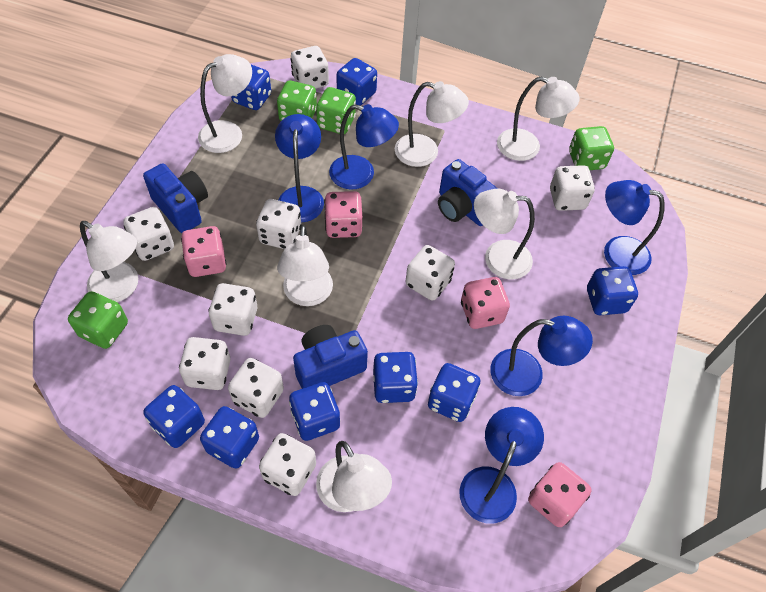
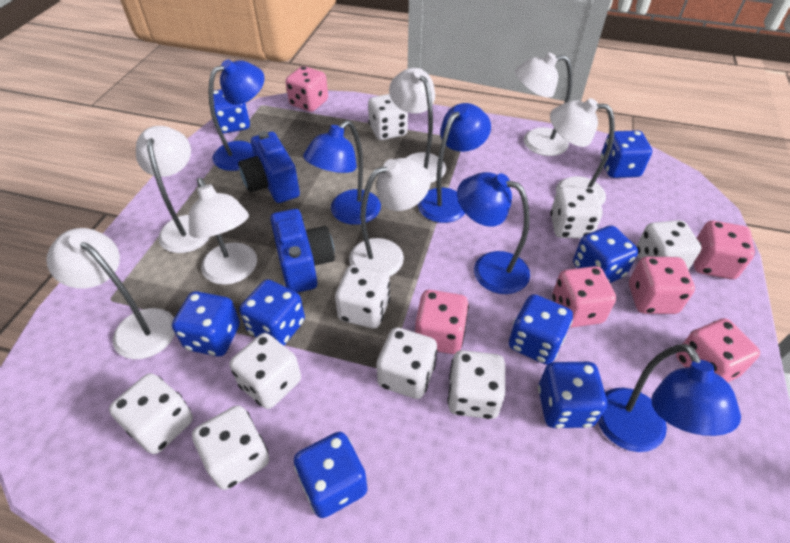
blue camera: 3 -> 2
green dice: 4 -> 0
pink dice: 4 -> 6

